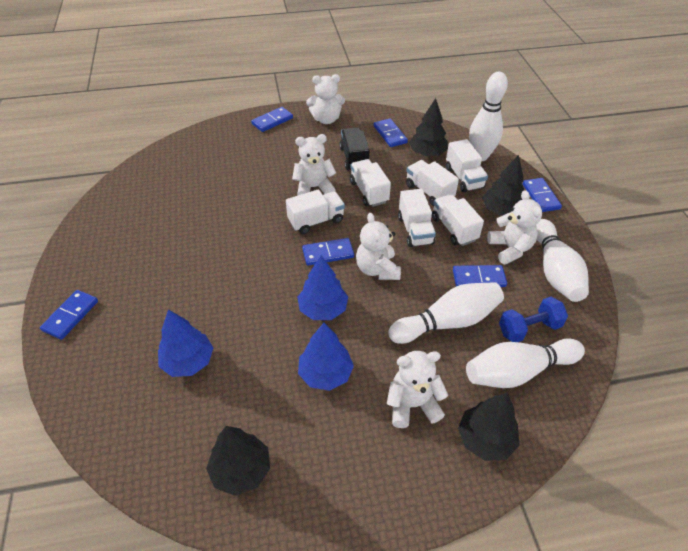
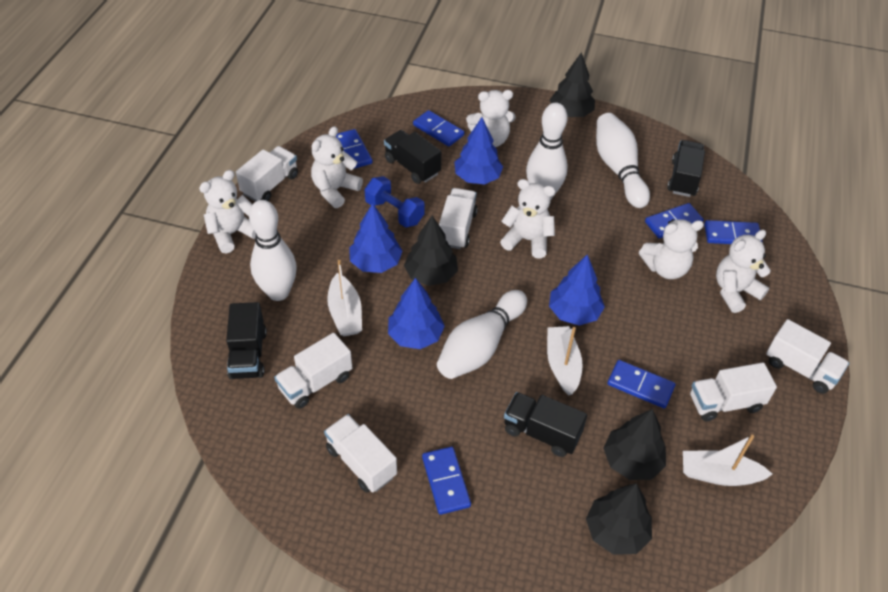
black truck: 1 -> 4
blue tree: 3 -> 4
white boat: 0 -> 3
white teddy bear: 5 -> 6

